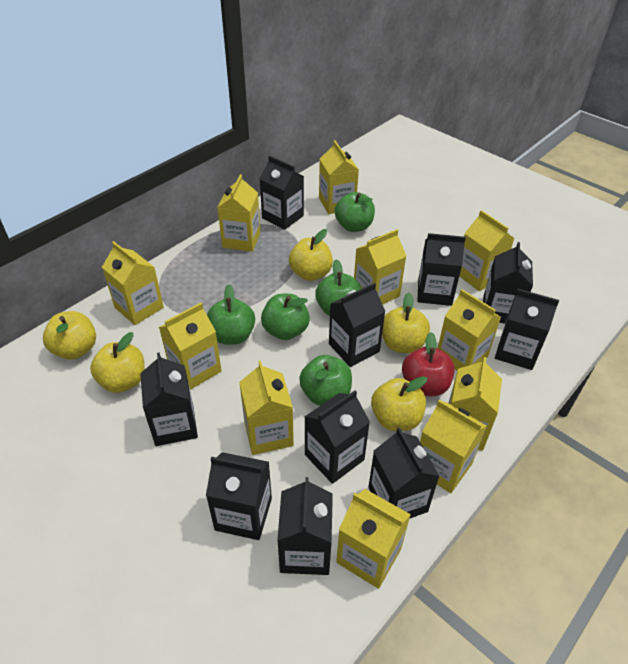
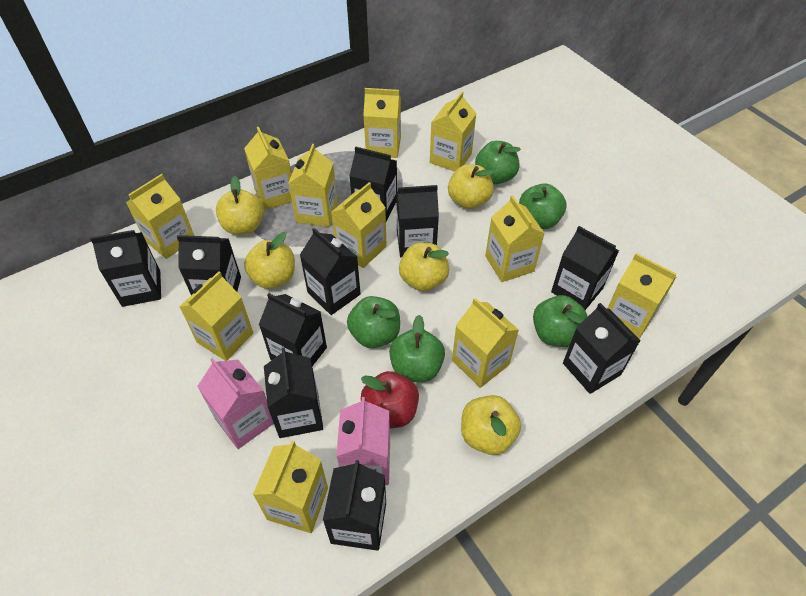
pink carton: 0 -> 2

